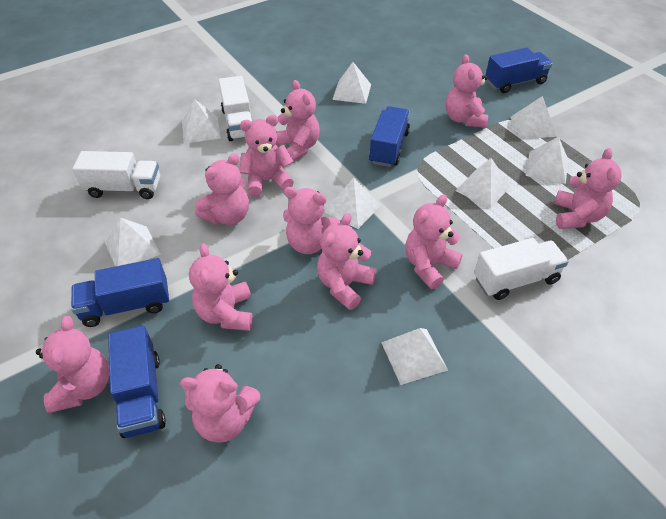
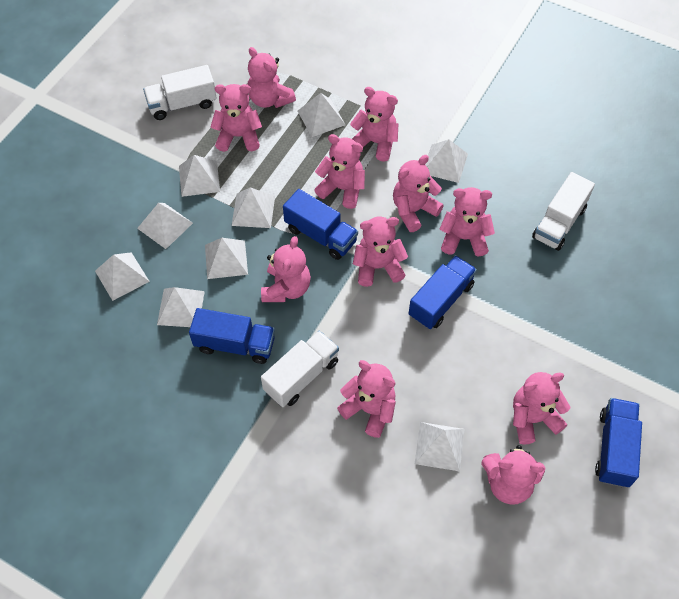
white pyramid: 8 -> 9

